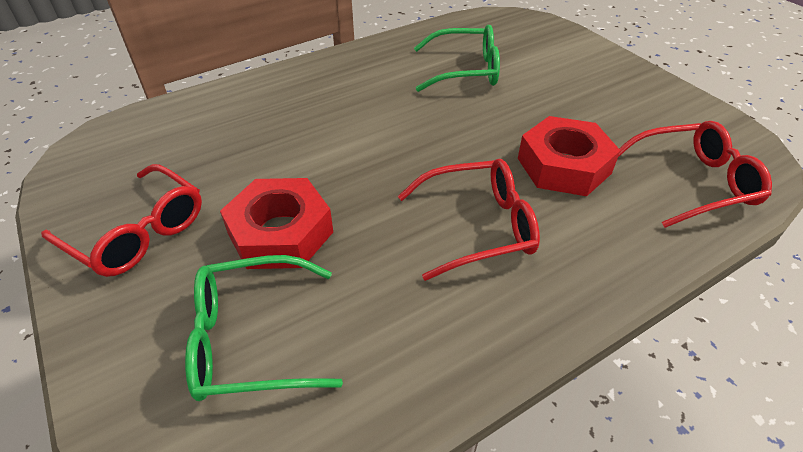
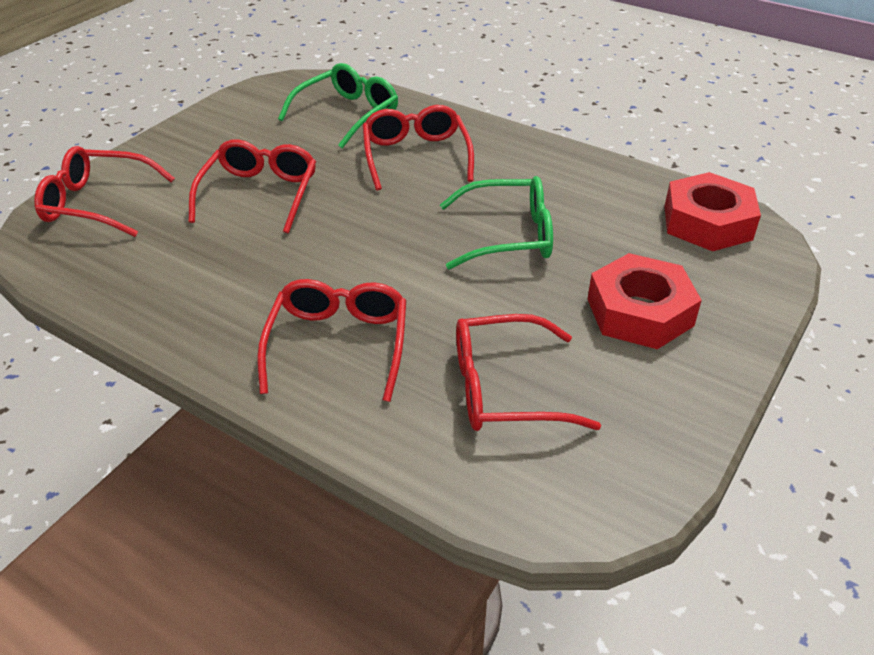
red glasses: 3 -> 5

